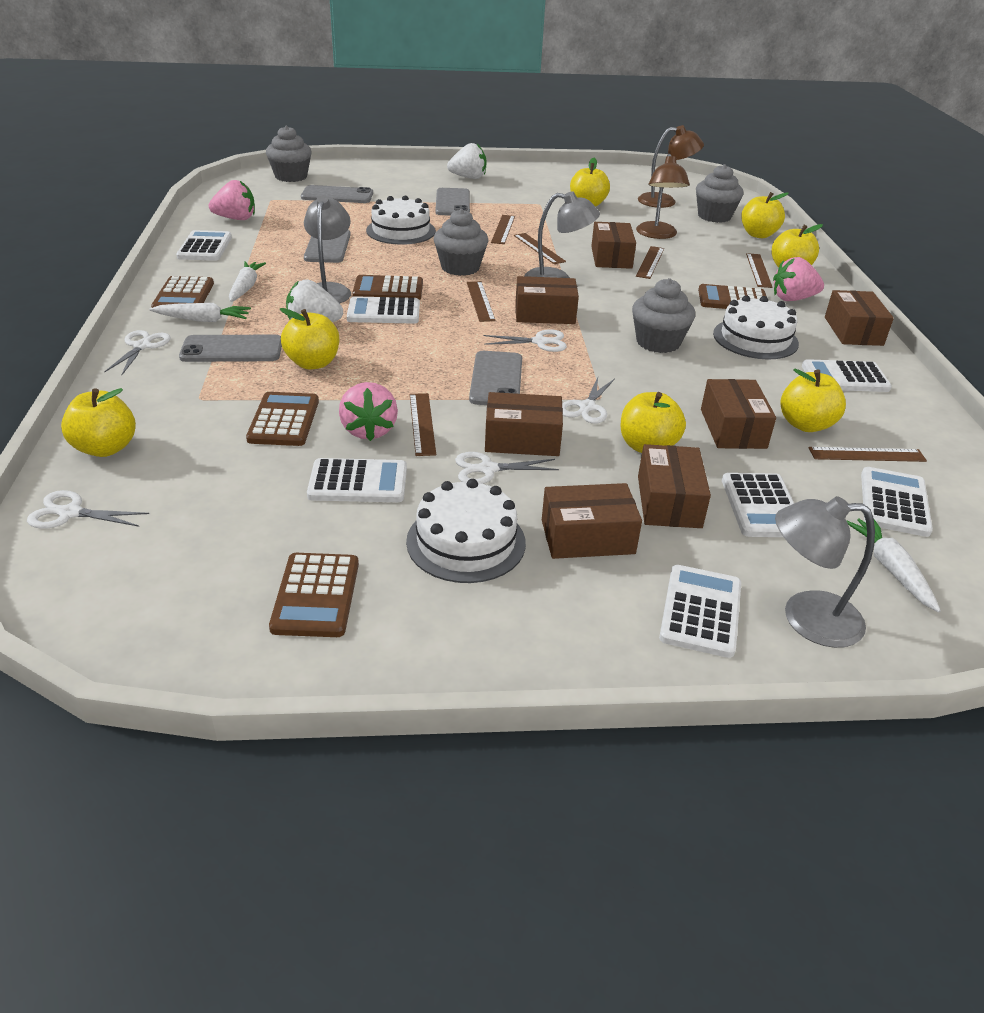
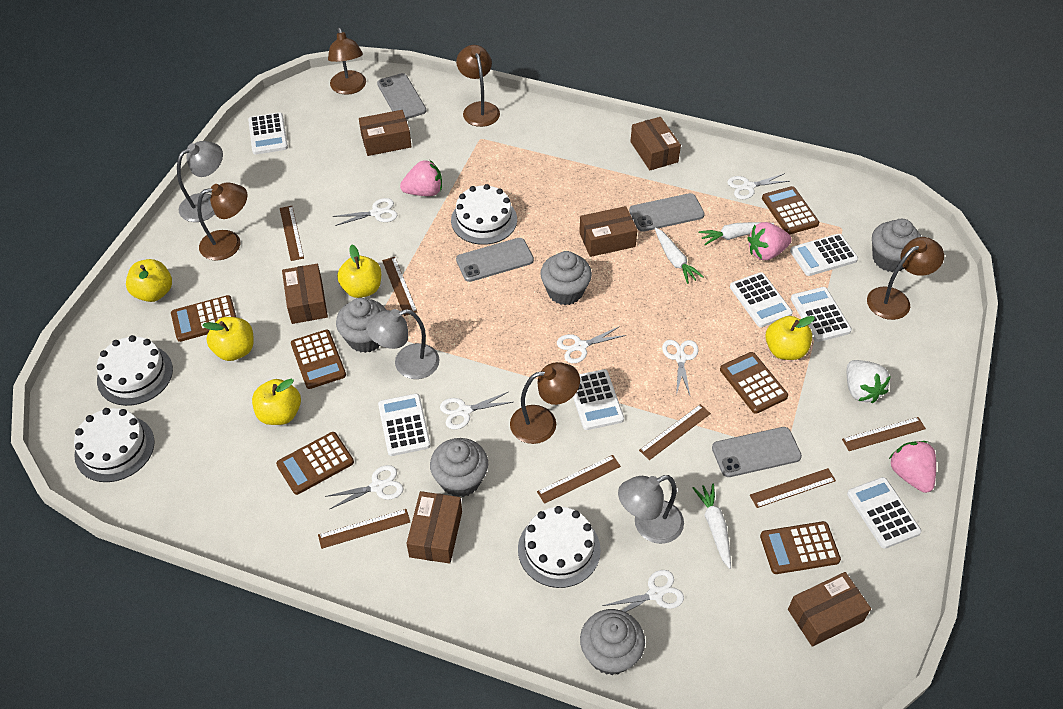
brown box: 7 -> 6
brown calculator: 5 -> 6
brown lamp: 2 -> 5
grey cupcake: 4 -> 5
grey phone: 5 -> 4
white cake: 3 -> 4
white scissors: 5 -> 7
white strawberry: 2 -> 1
yellow apple: 7 -> 5

